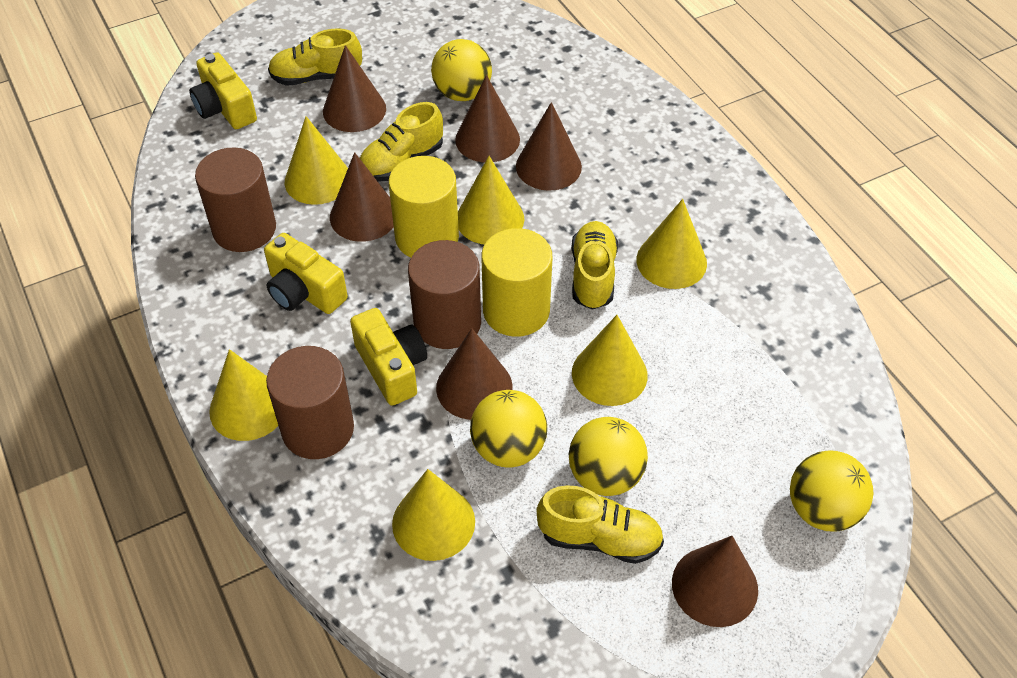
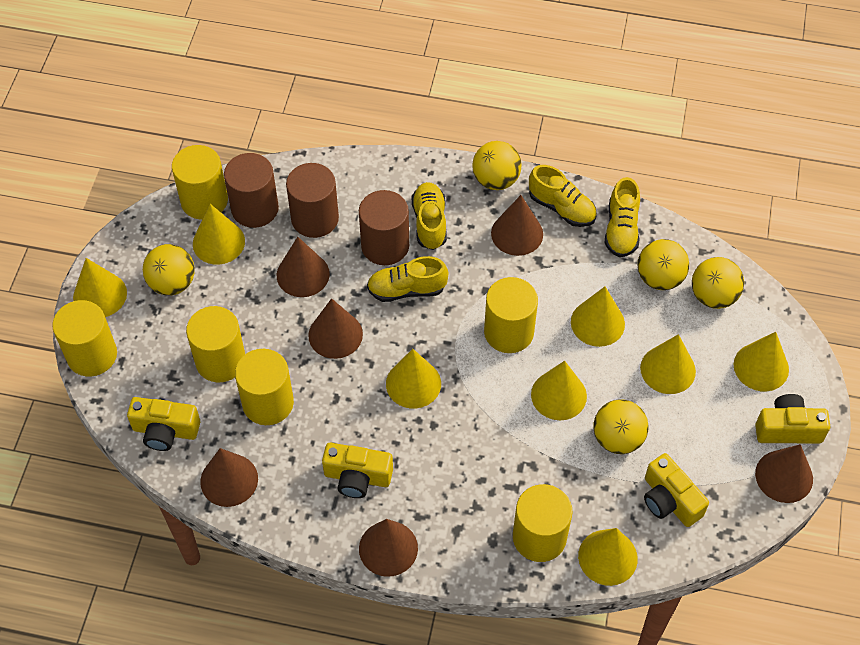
yellow ball: 4 -> 5
yellow camera: 3 -> 4
yellow cone: 6 -> 8
yellow cylinder: 2 -> 6

